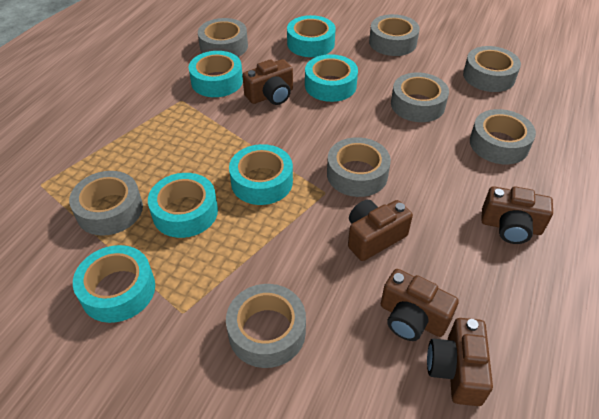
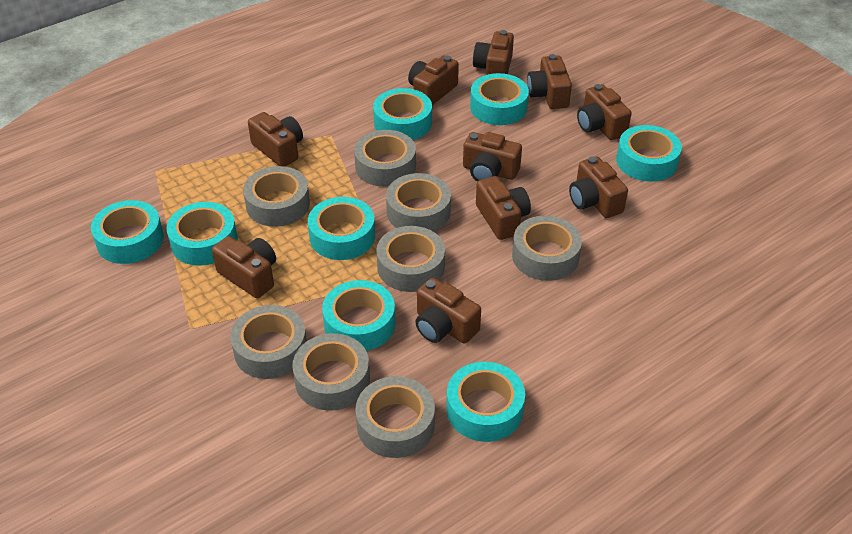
brown camera: 5 -> 10
turquoise tape: 6 -> 8

